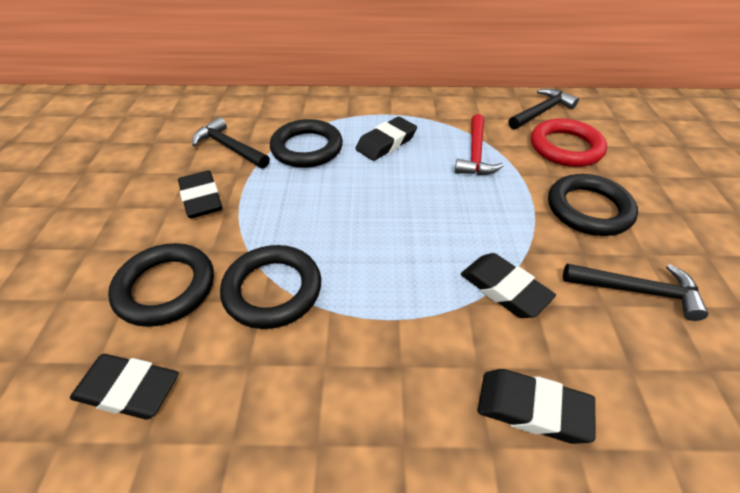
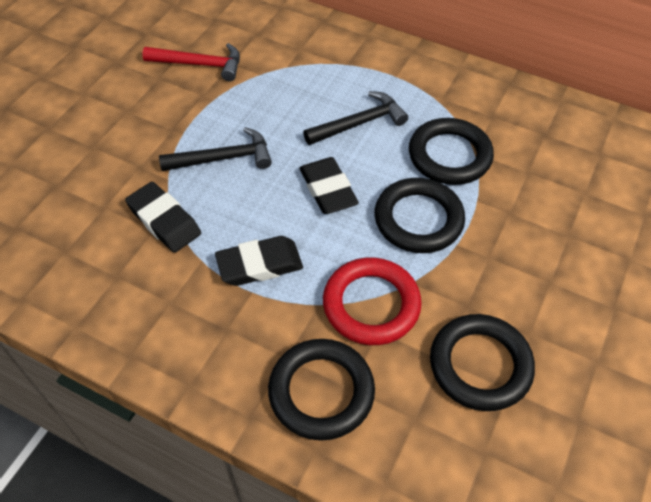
black eraser: 5 -> 3
black hammer: 3 -> 2

